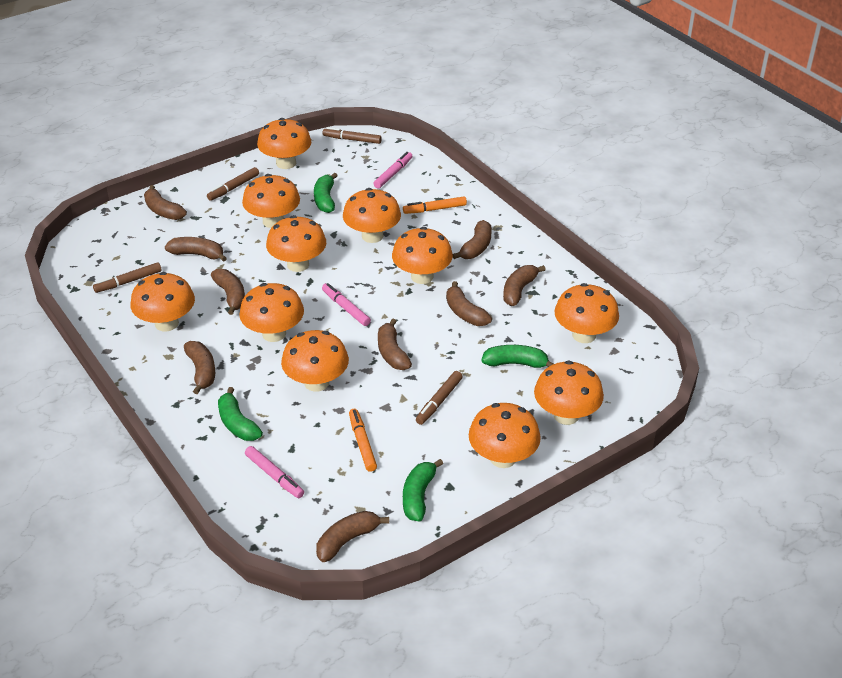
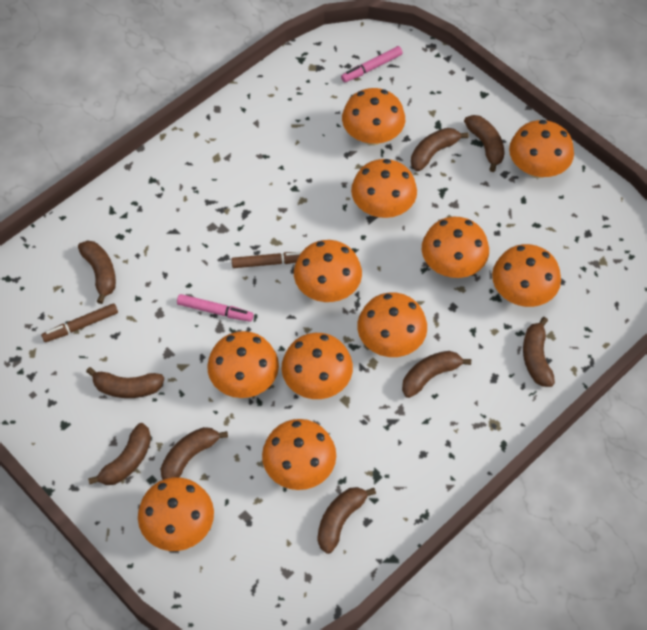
brown marker: 4 -> 2
green banana: 4 -> 0
orange marker: 2 -> 0
pink marker: 3 -> 2

